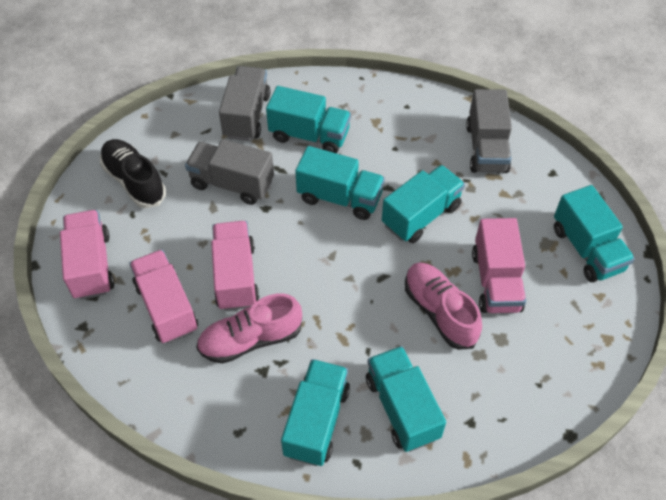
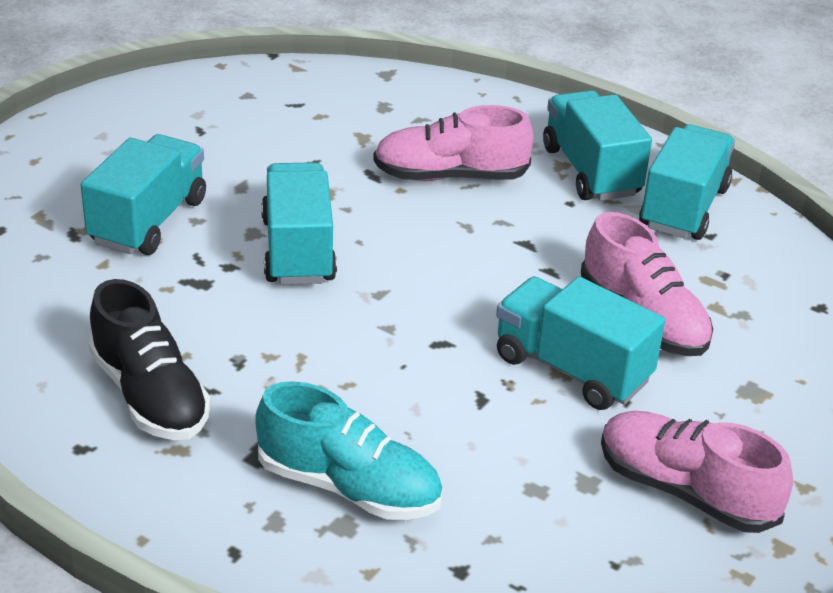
grey truck: 3 -> 0
pink shoe: 2 -> 3
pink truck: 4 -> 0
turquoise shoe: 0 -> 1
turquoise truck: 6 -> 5

